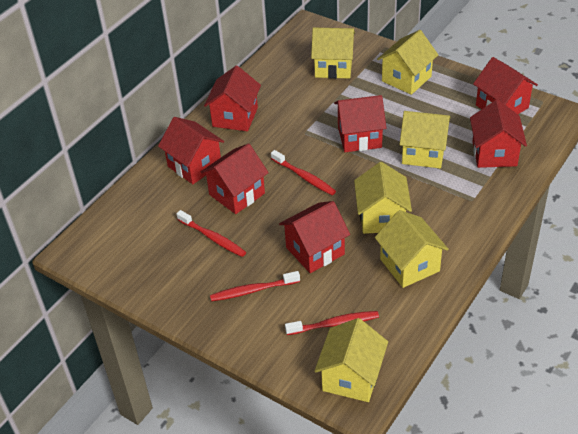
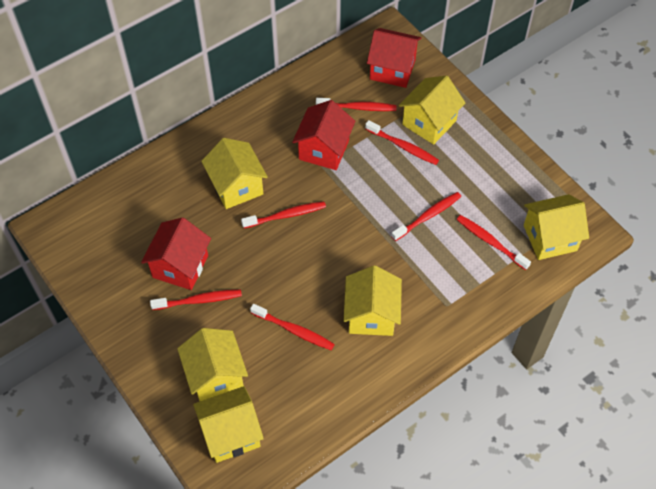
red house: 7 -> 3
red toothbrush: 4 -> 7

